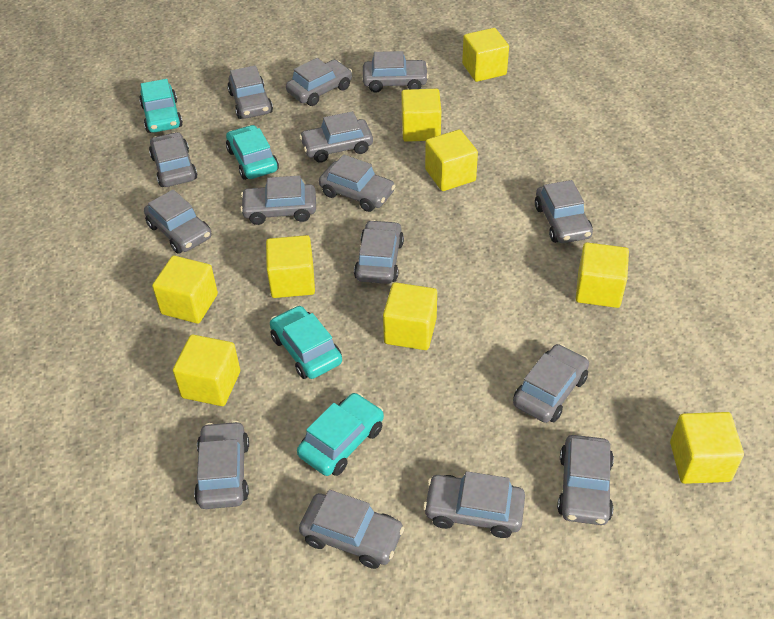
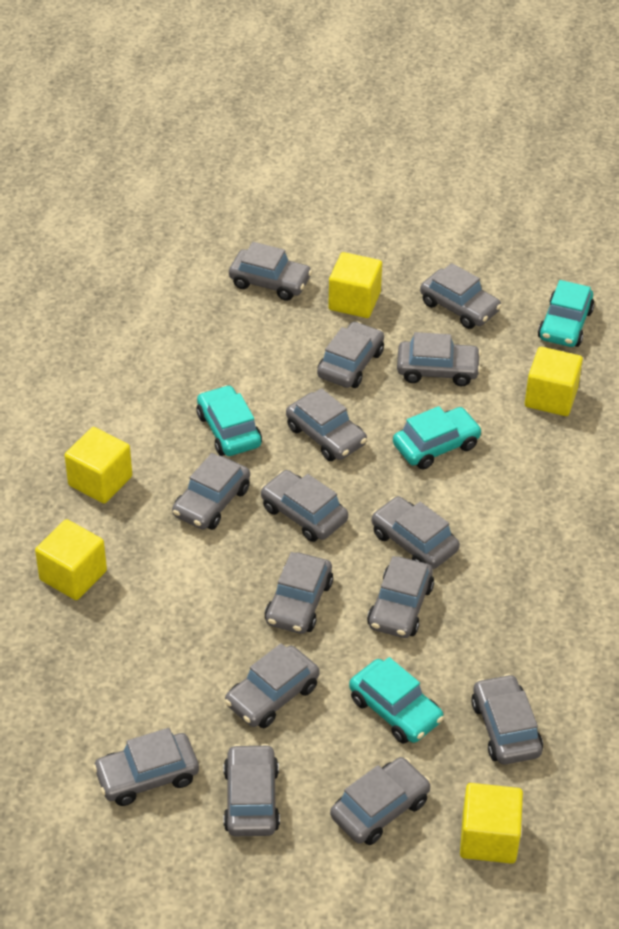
yellow cube: 9 -> 5

